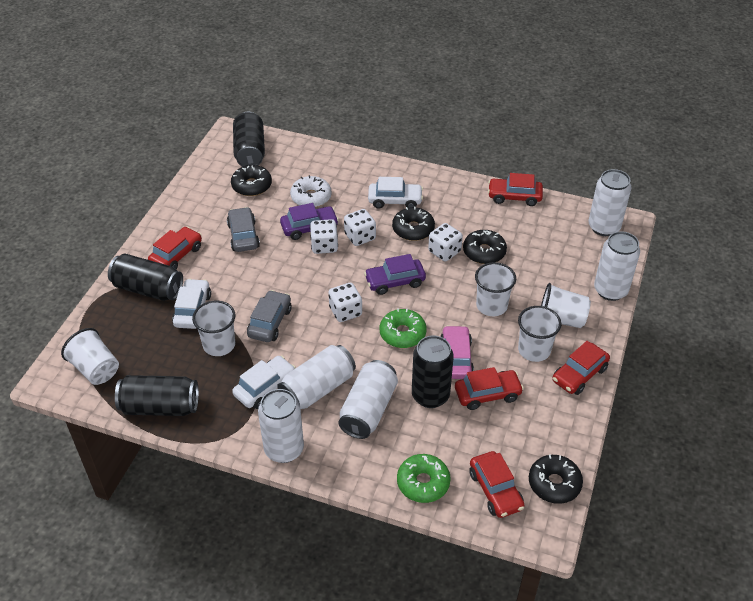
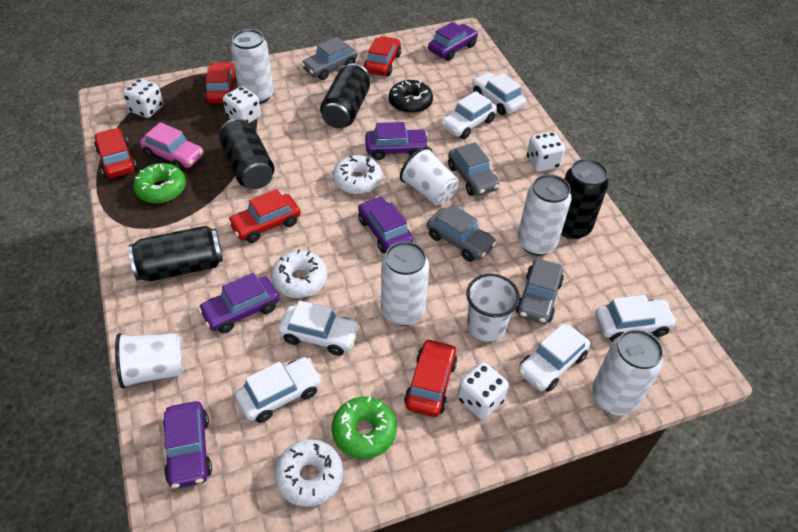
black donut: 4 -> 1
grey car: 2 -> 4
purple car: 2 -> 5
white can: 5 -> 4
white car: 3 -> 6
white cup: 5 -> 3
white donut: 1 -> 3

